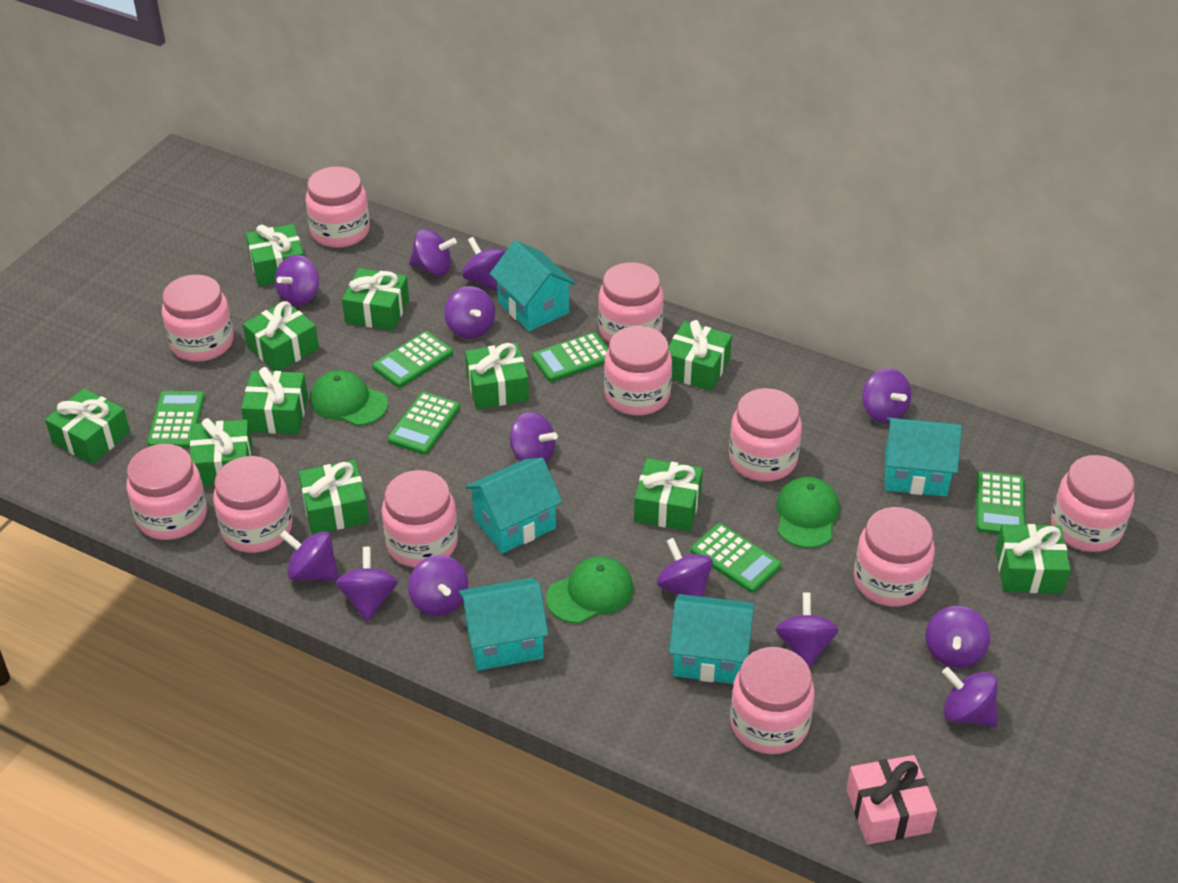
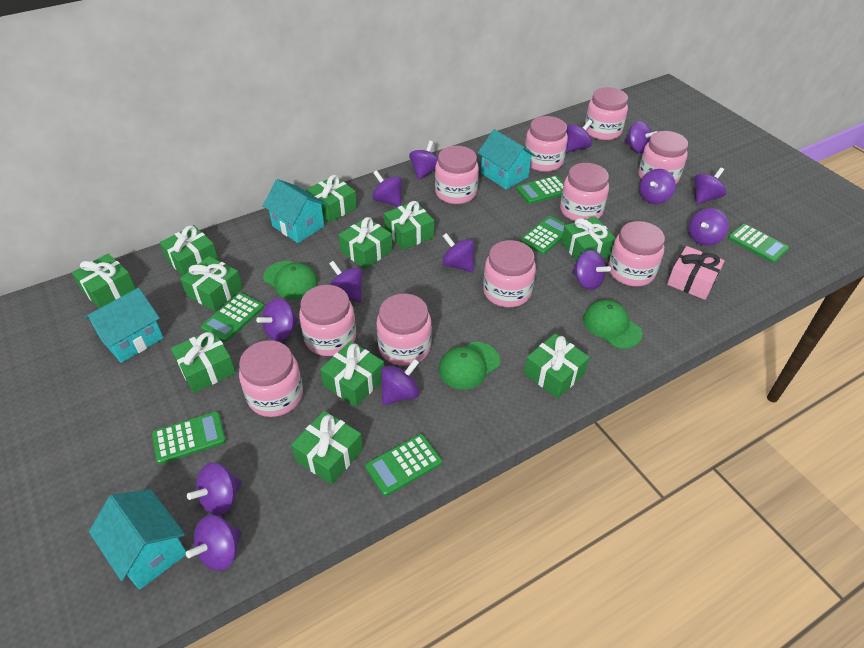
pink jar: 11 -> 10
purple spinning top: 13 -> 14
turquoise house: 5 -> 4

